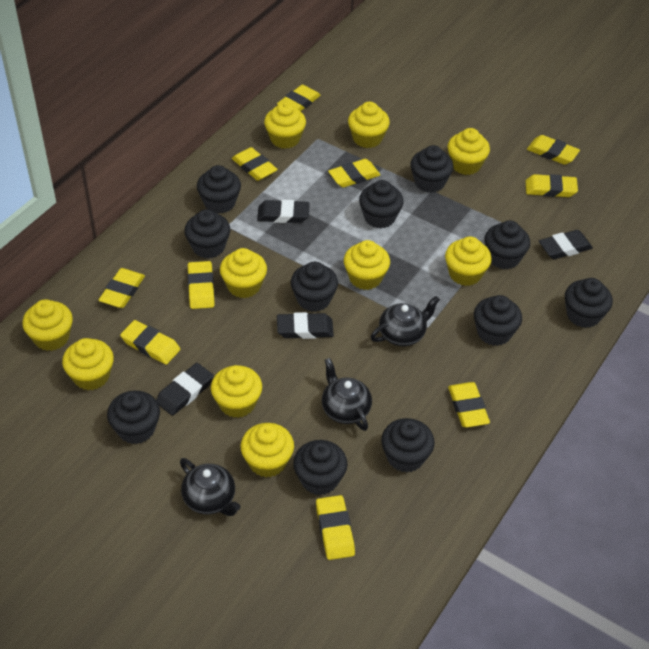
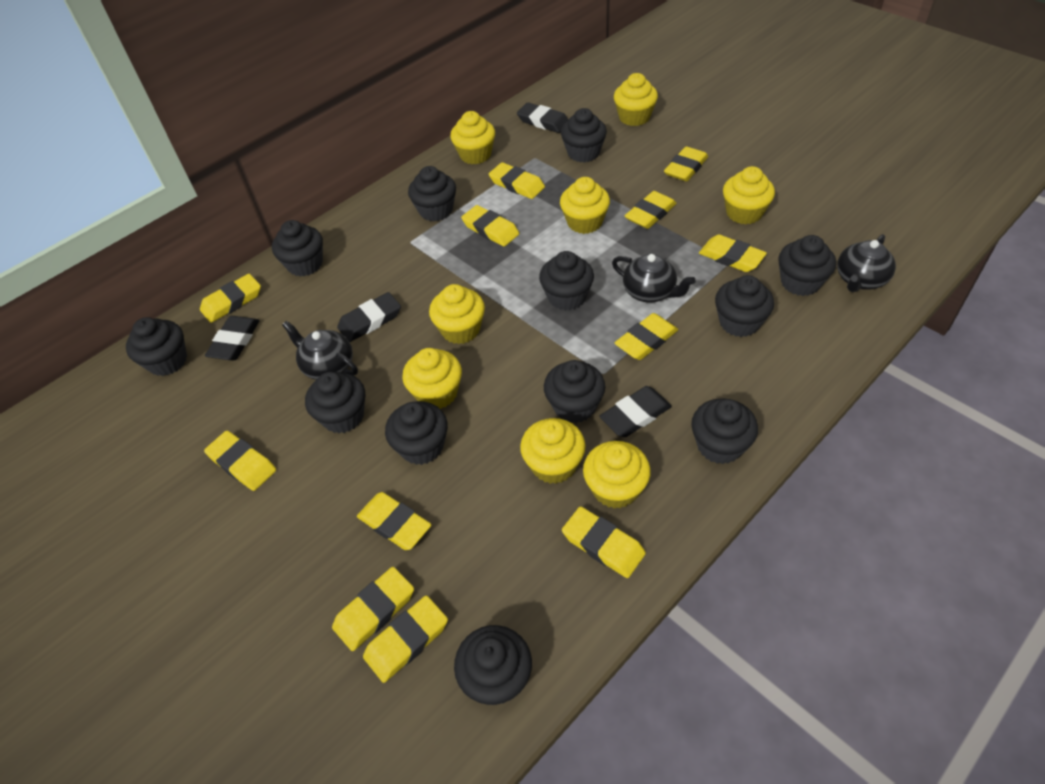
black cupcake: 11 -> 12
yellow cupcake: 10 -> 8
yellow eraser: 10 -> 12

